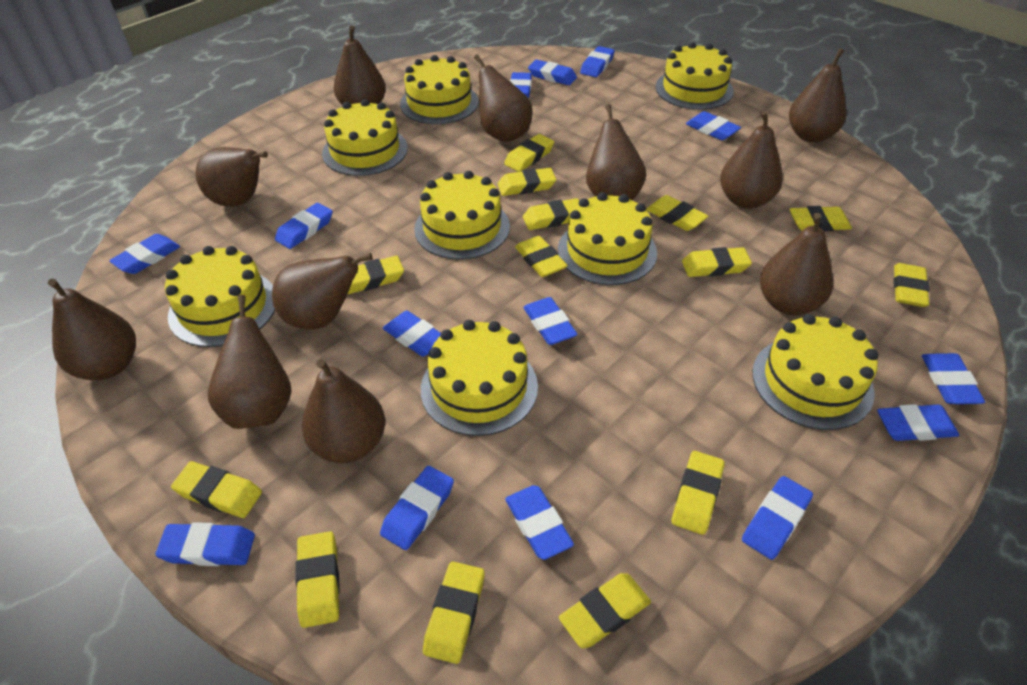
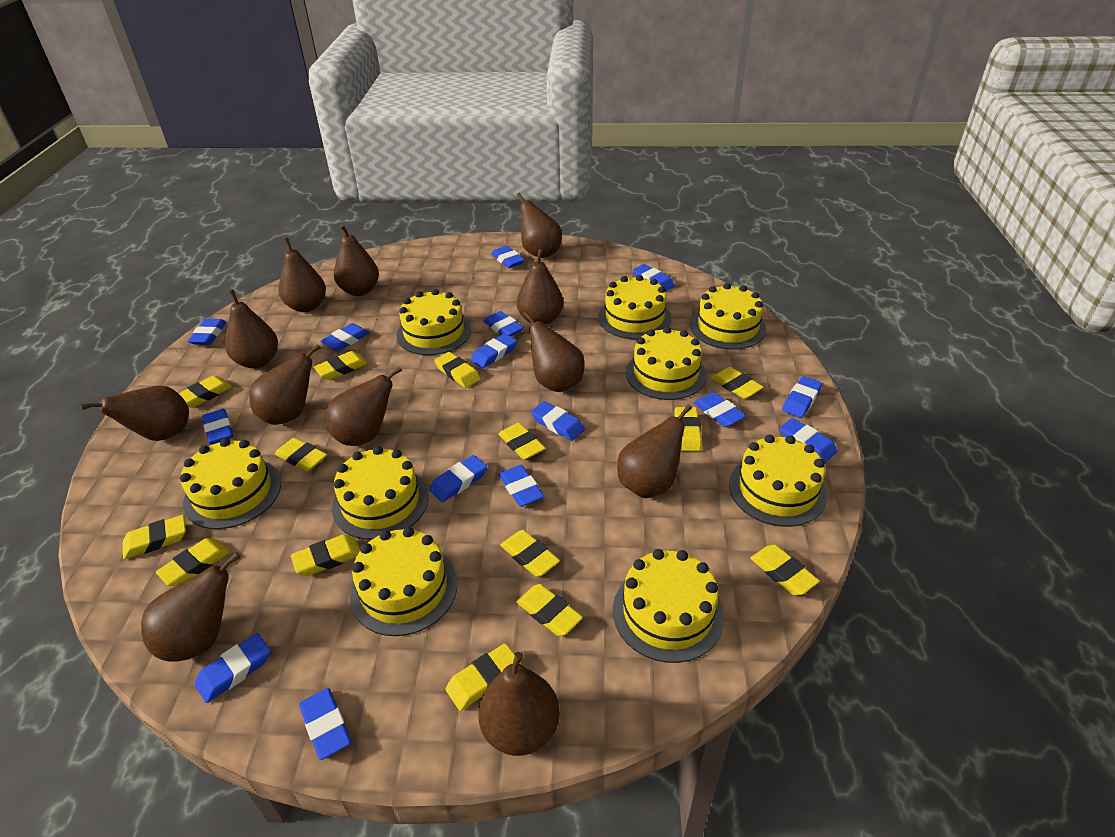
blue eraser: 14 -> 15
brown pear: 11 -> 12
yellow cake: 8 -> 9

